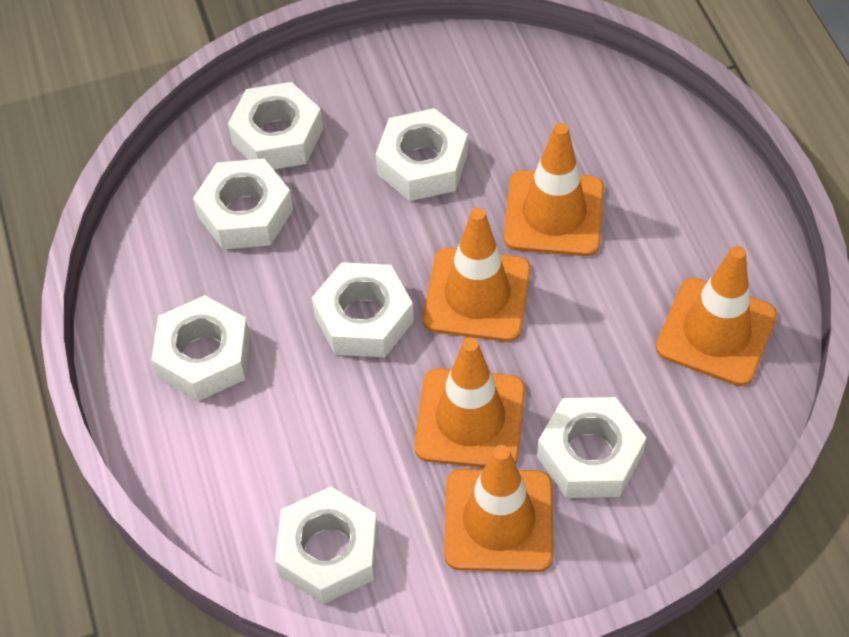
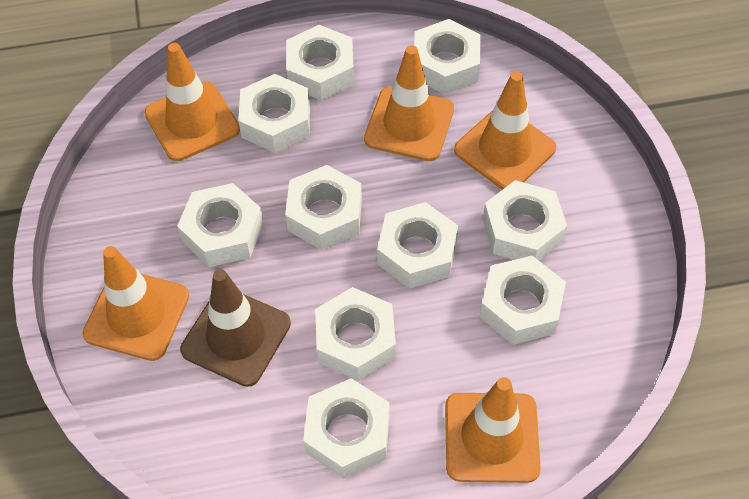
brown traffic cone: 0 -> 1
white nut: 7 -> 10

